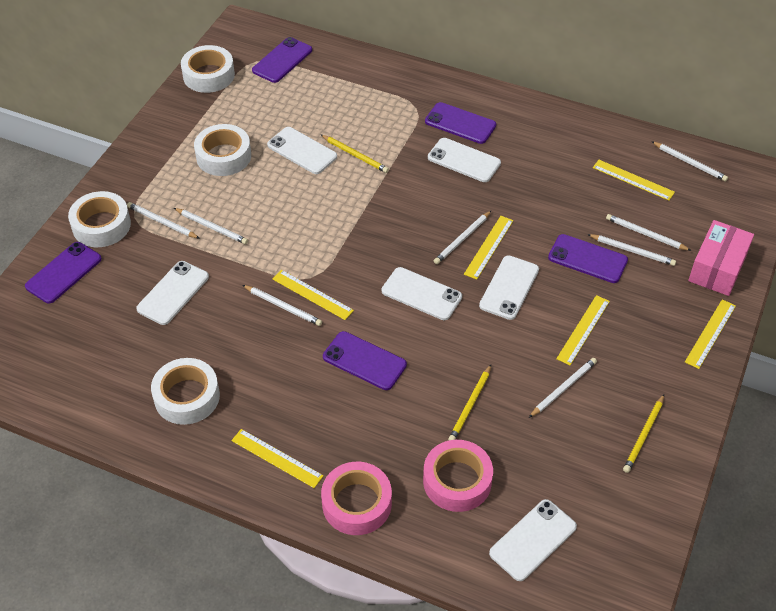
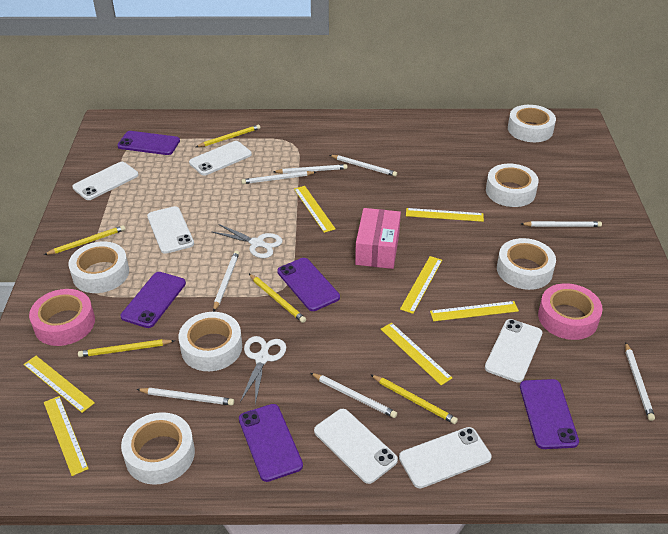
white scissors: 0 -> 2
white tape: 4 -> 6
yellow pencil: 3 -> 5
yellow ruler: 6 -> 7

